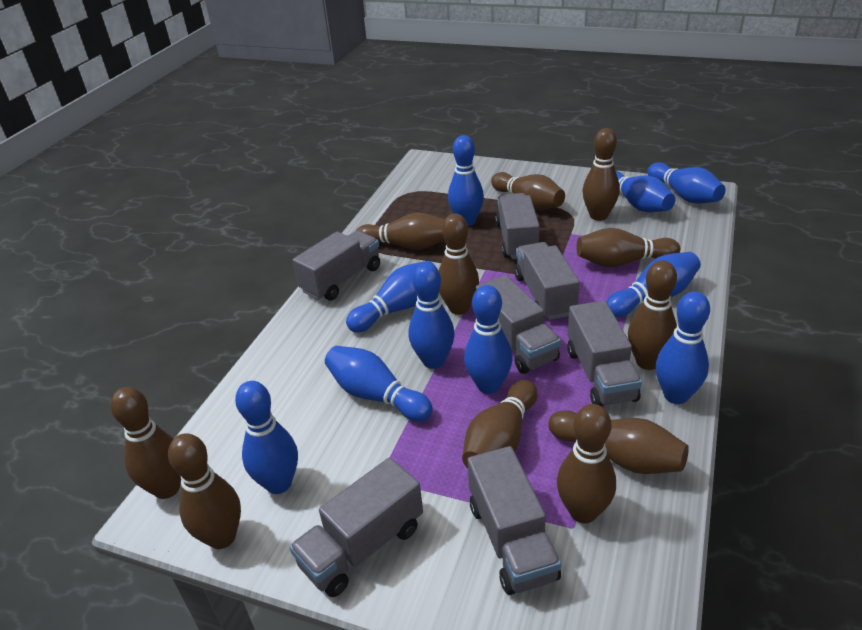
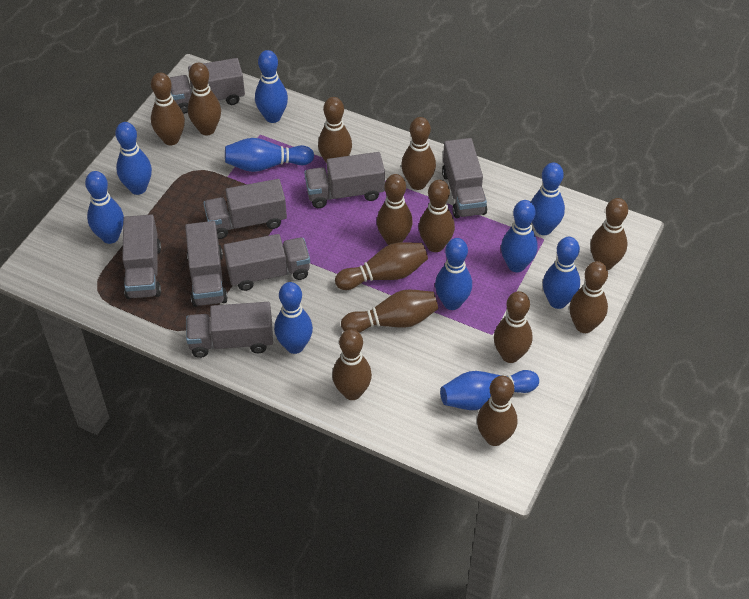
brown bowling pin: 11 -> 13
grey truck: 7 -> 8

